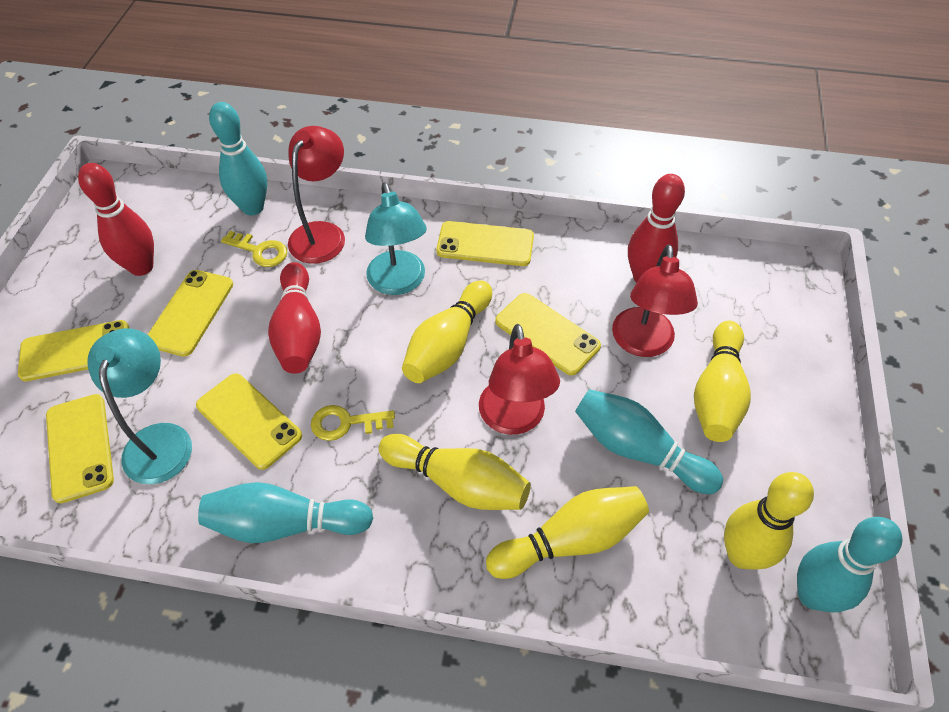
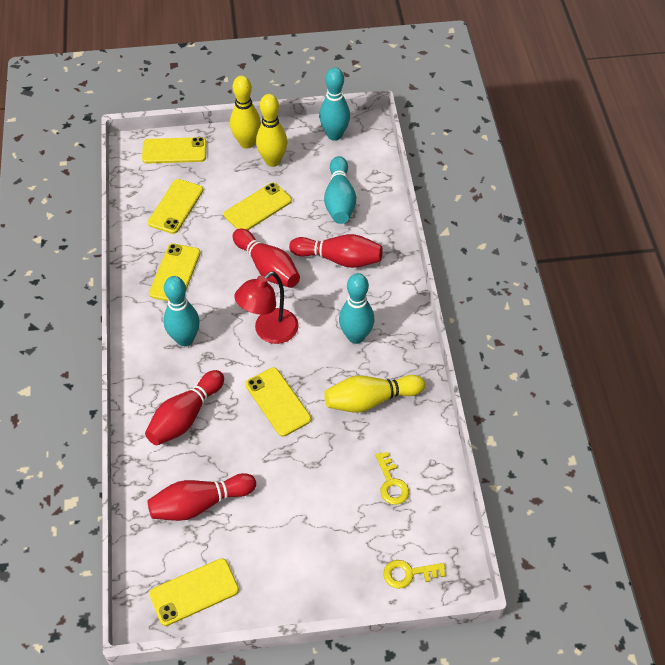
red bowling pin: 3 -> 4
red lamp: 3 -> 1
turquoise lamp: 2 -> 0
yellow bowling pin: 5 -> 3

